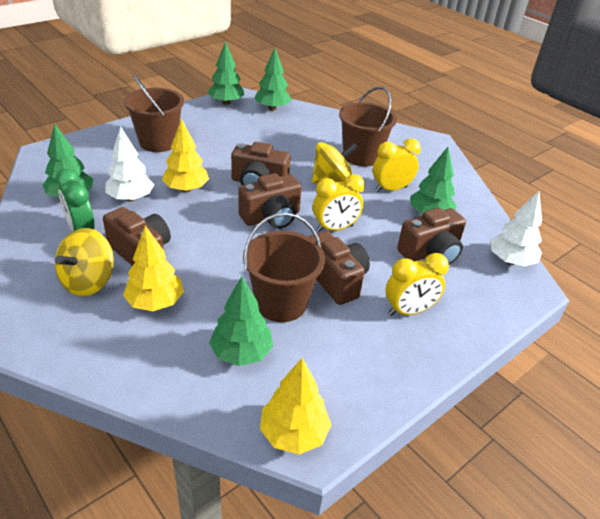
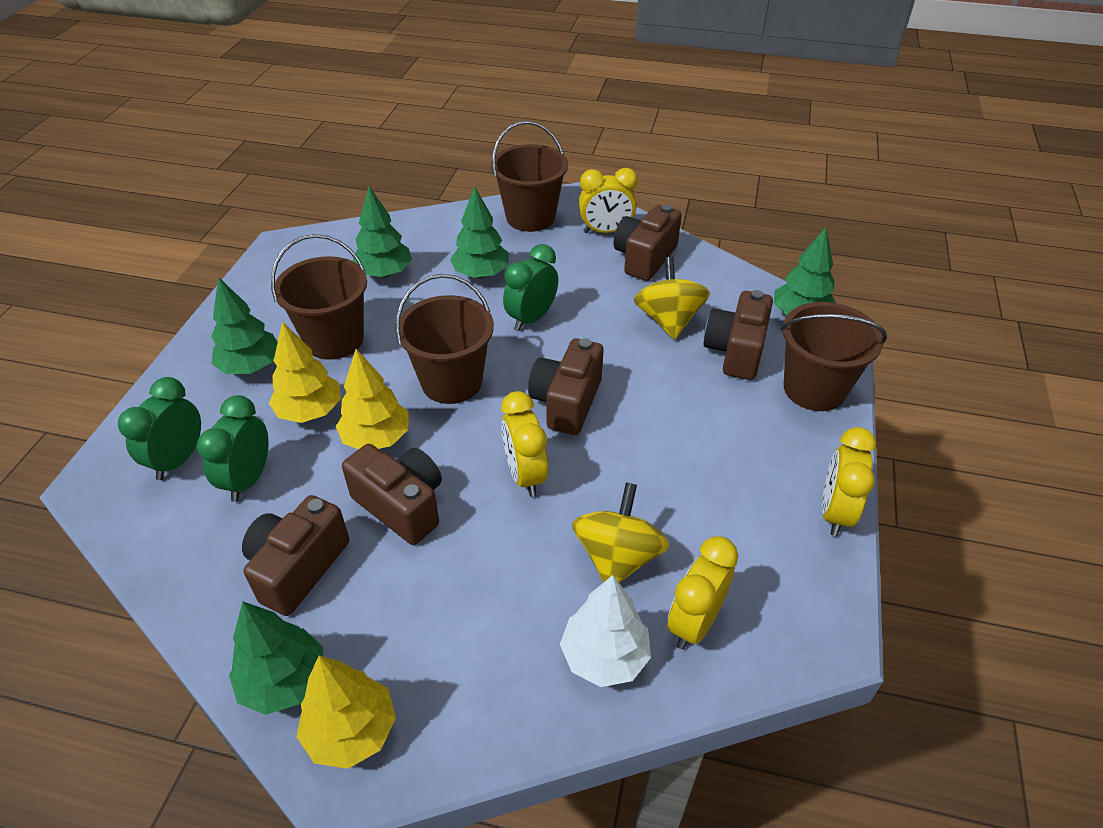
brown bucket: 3 -> 4
green clock: 1 -> 3
white tree: 2 -> 1
yellow clock: 3 -> 4

